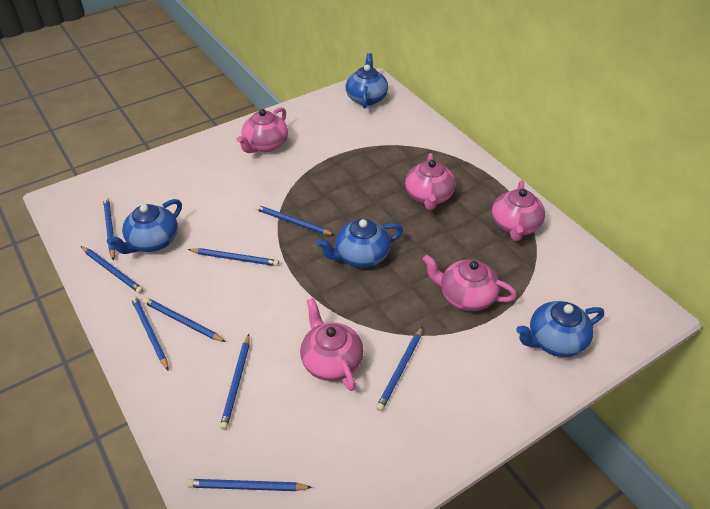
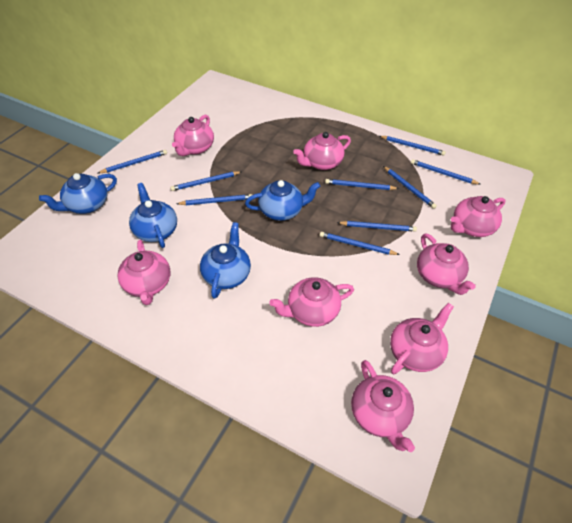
pink teapot: 5 -> 8

